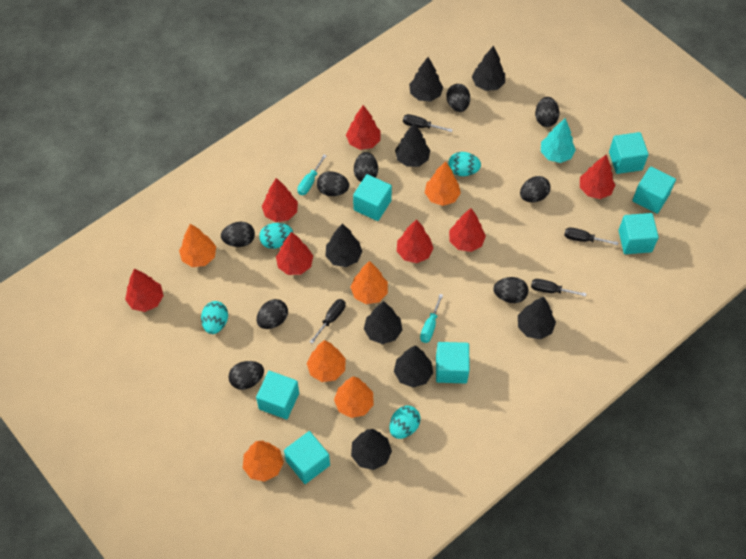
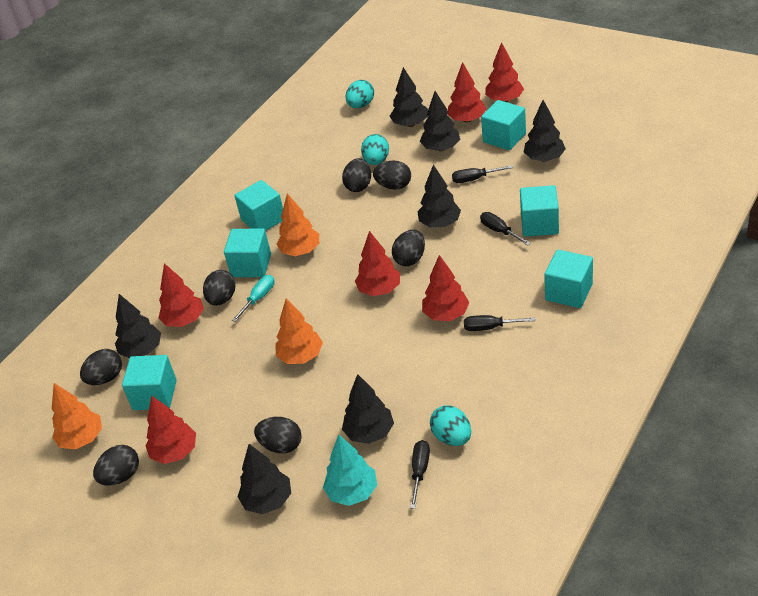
black egg: 9 -> 7
black tree: 8 -> 7
orange tree: 6 -> 3
red tree: 7 -> 6
turquoise cube: 7 -> 6
turquoise egg: 4 -> 3
turquoise screwdriver: 2 -> 1

